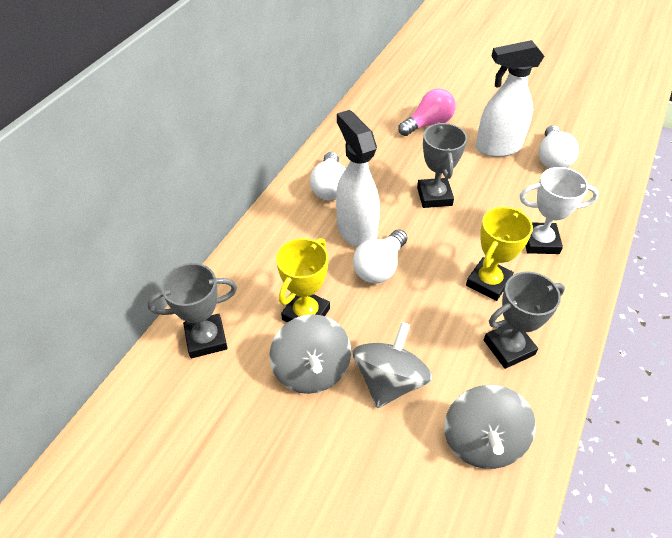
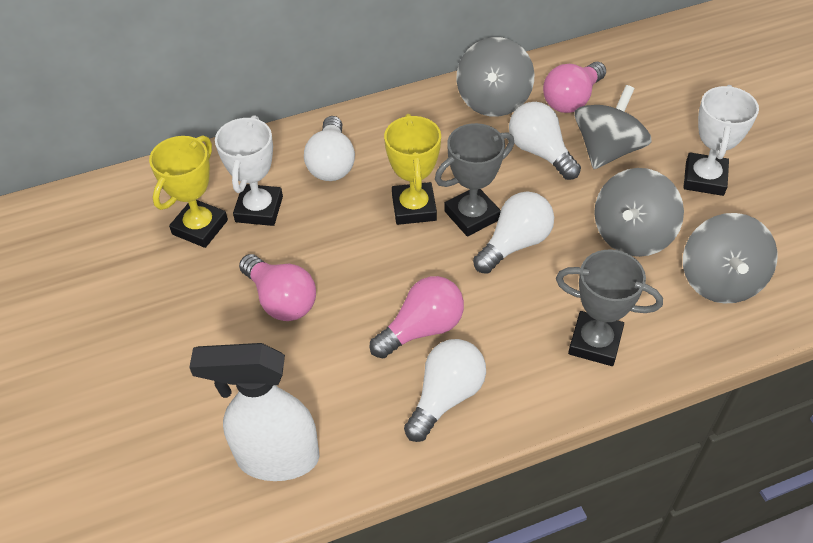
grey spinning top: 3 -> 4
grey trophy: 3 -> 2
pink light bulb: 1 -> 3
white light bulb: 3 -> 4
white spray bottle: 2 -> 1
white trophy: 1 -> 2

